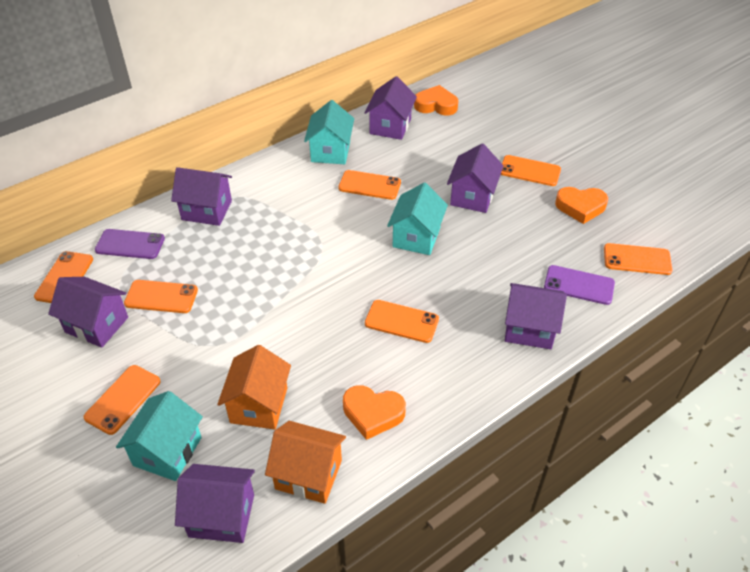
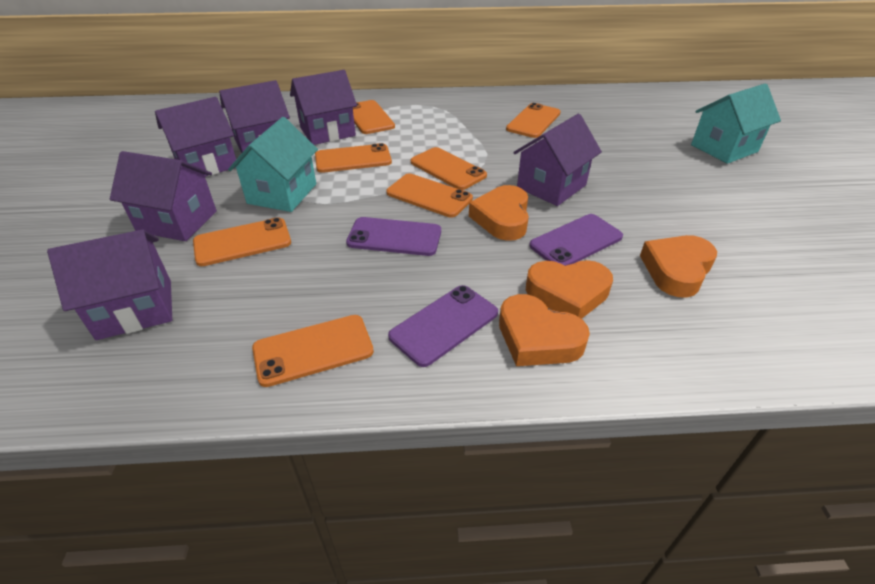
orange heart: 3 -> 4
orange house: 2 -> 0
purple phone: 2 -> 3
turquoise house: 3 -> 2

